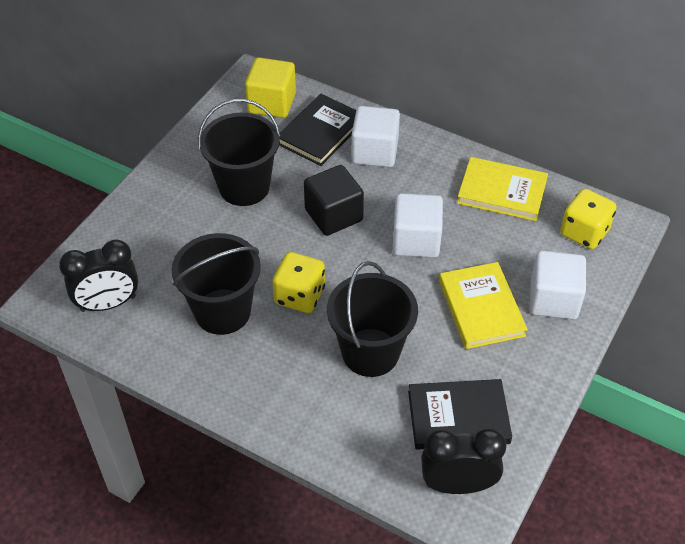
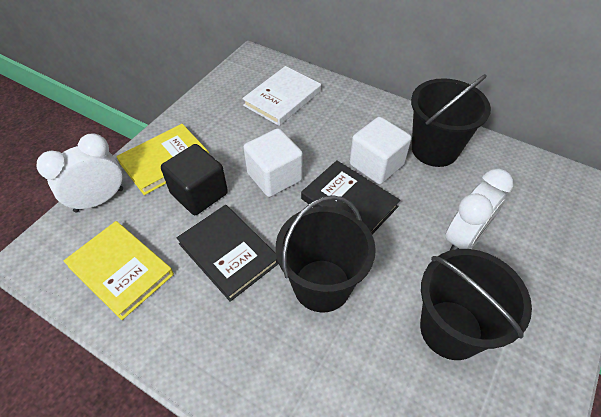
black clock: 2 -> 0
white book: 0 -> 1
white clock: 0 -> 2
white cube: 3 -> 2
yellow cube: 1 -> 0
yellow dice: 2 -> 0

